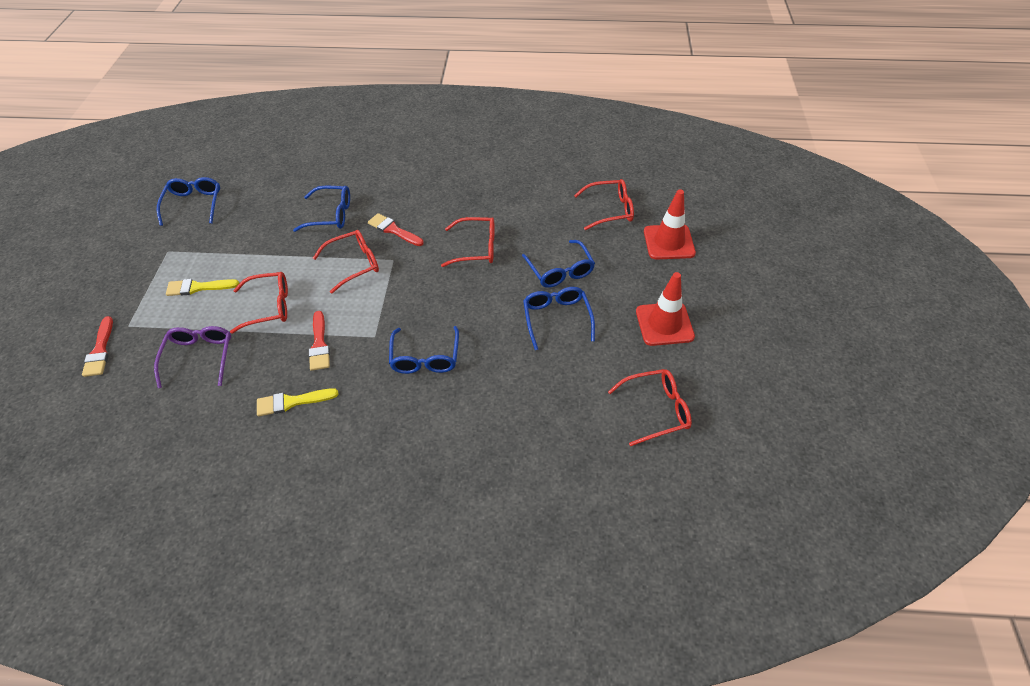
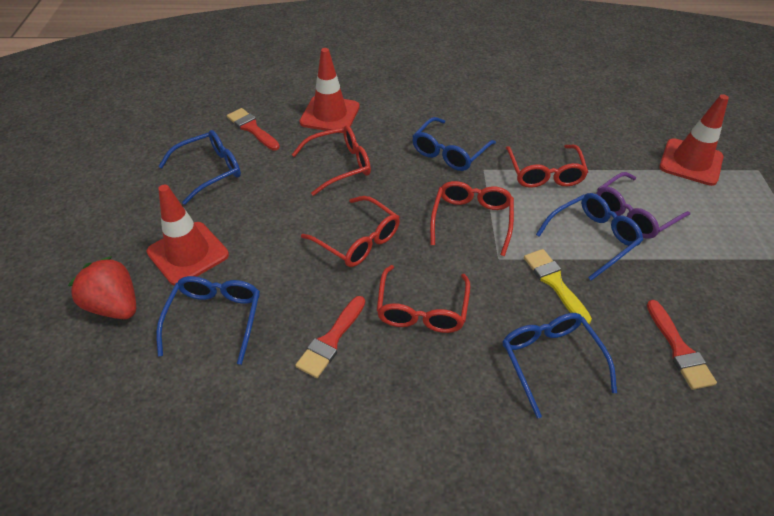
red strawberry: 0 -> 1
red traffic cone: 2 -> 3
yellow brush: 2 -> 1

